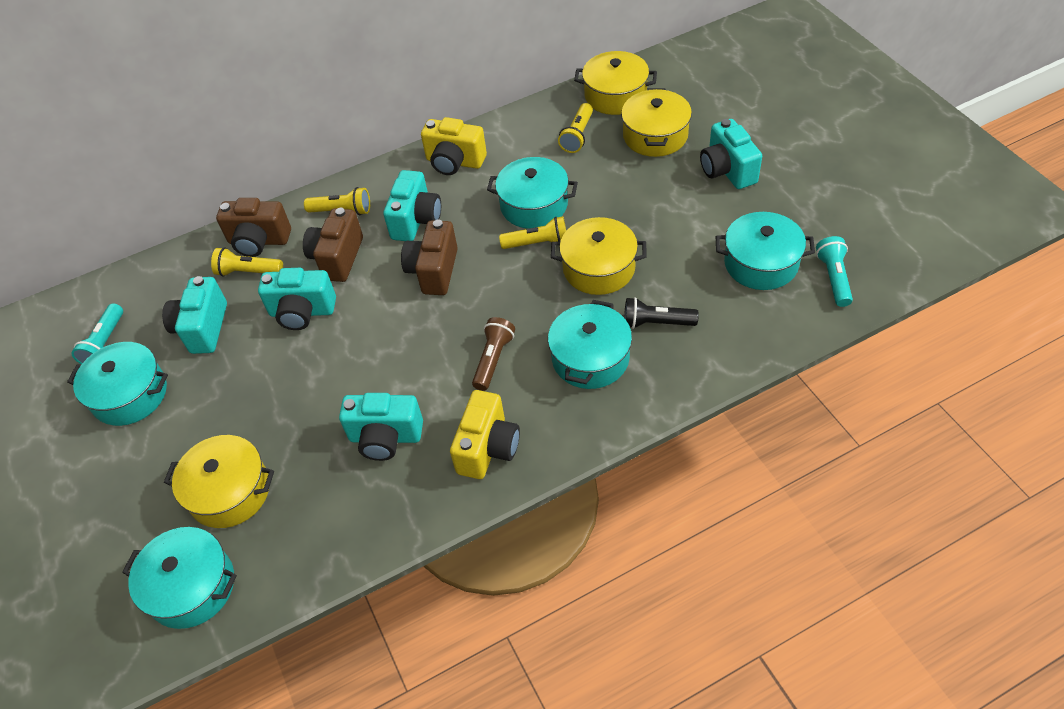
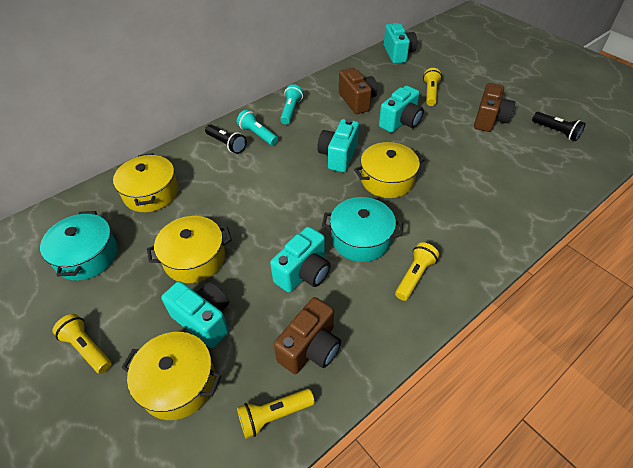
black flashlight: 1 -> 2
brown flashlight: 1 -> 0
turquoise pot: 5 -> 2
yellow camera: 2 -> 0

